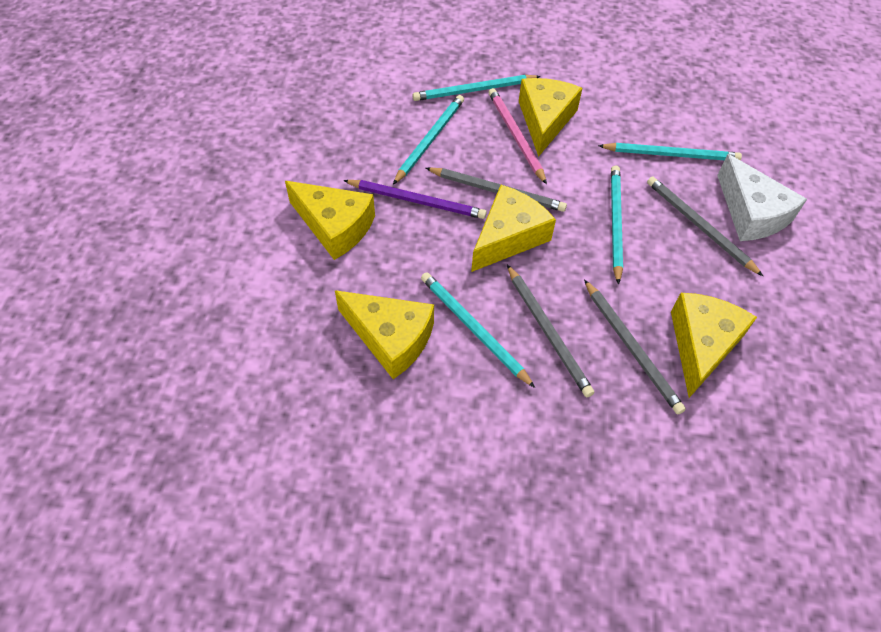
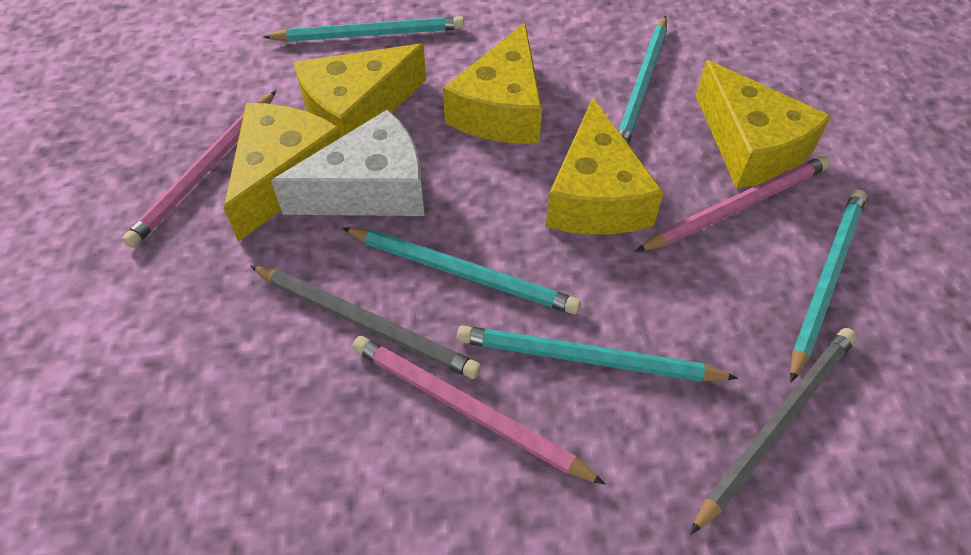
grey pencil: 4 -> 2
pink pencil: 1 -> 3
purple pencil: 1 -> 0

